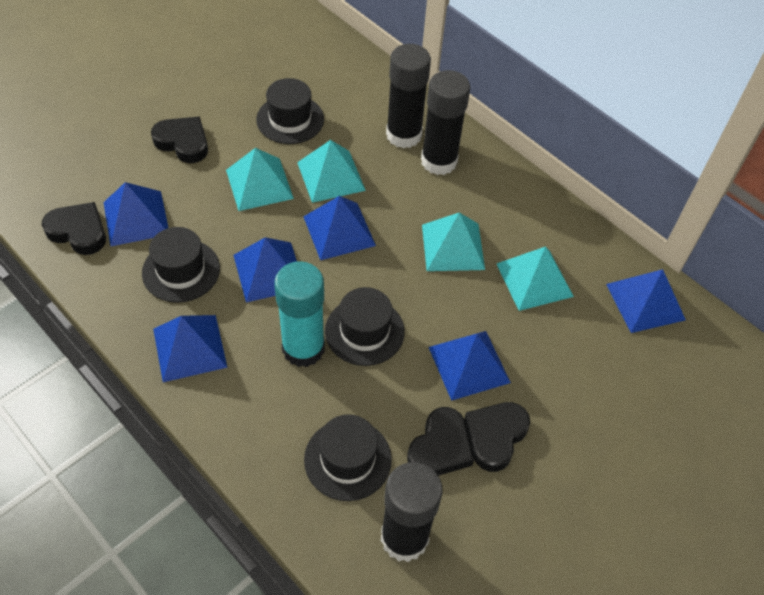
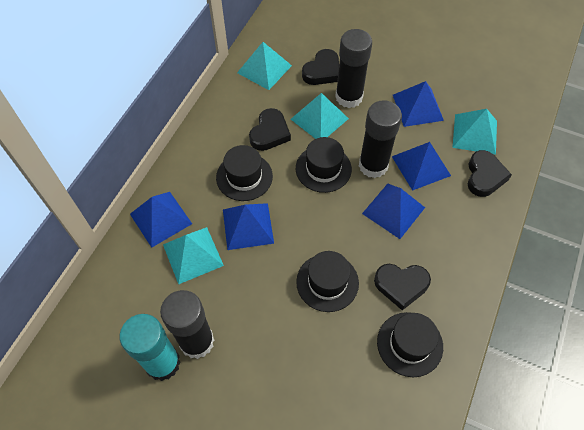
blue pyramid: 6 -> 5

